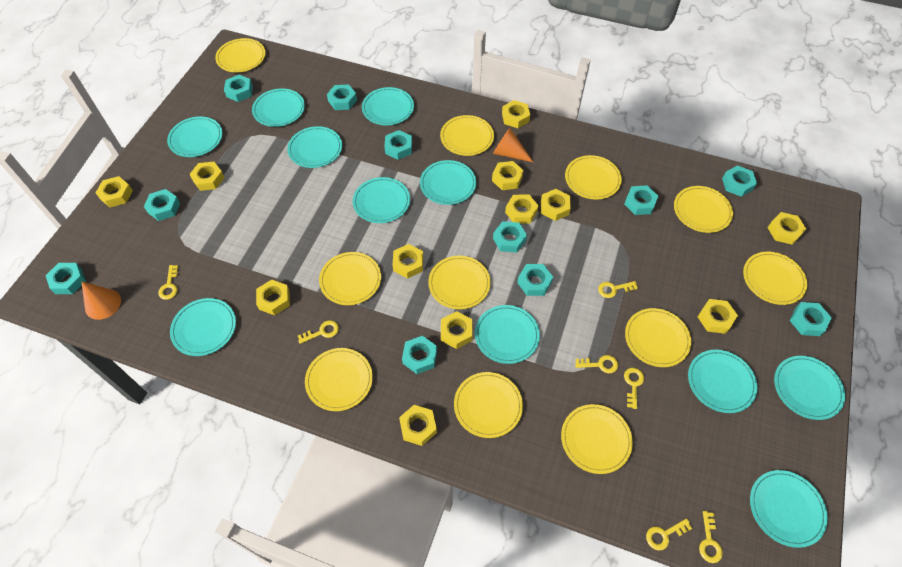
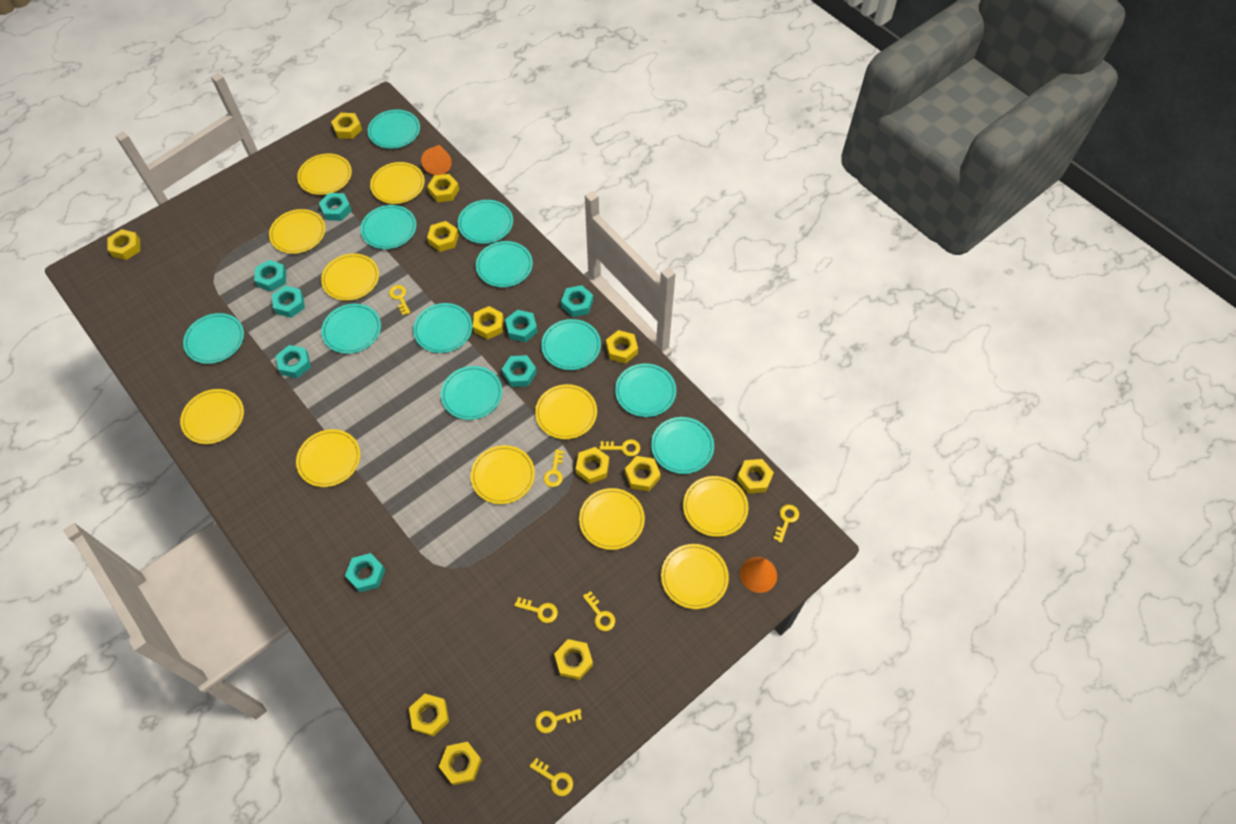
turquoise nut: 11 -> 8
yellow key: 7 -> 8

